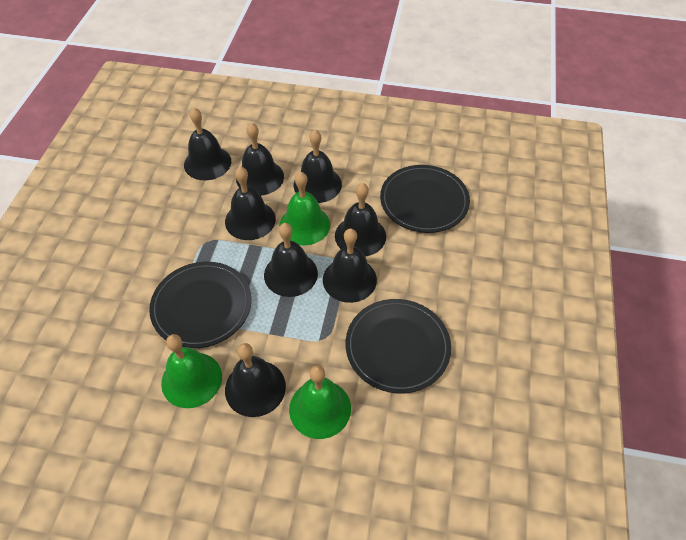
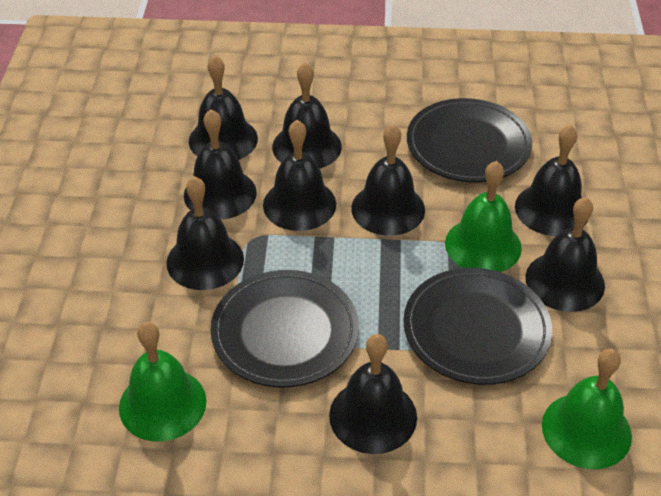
black bell: 8 -> 9

